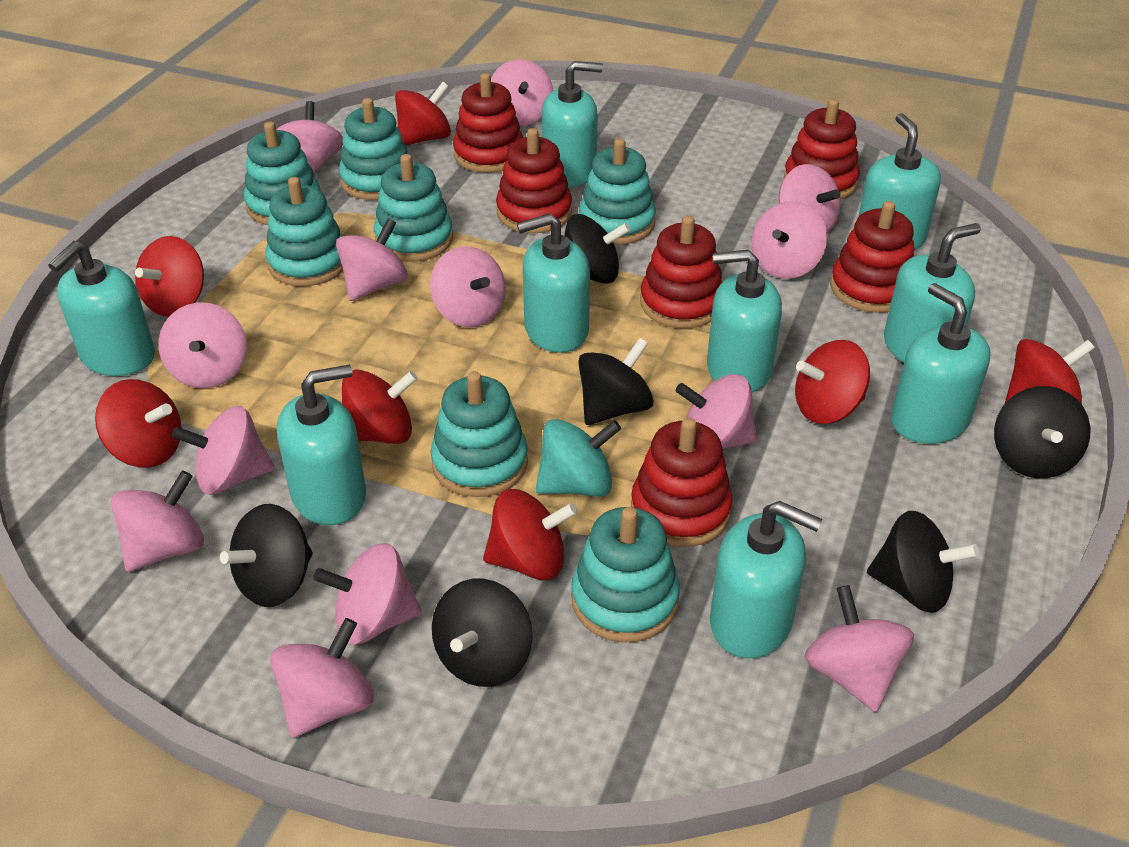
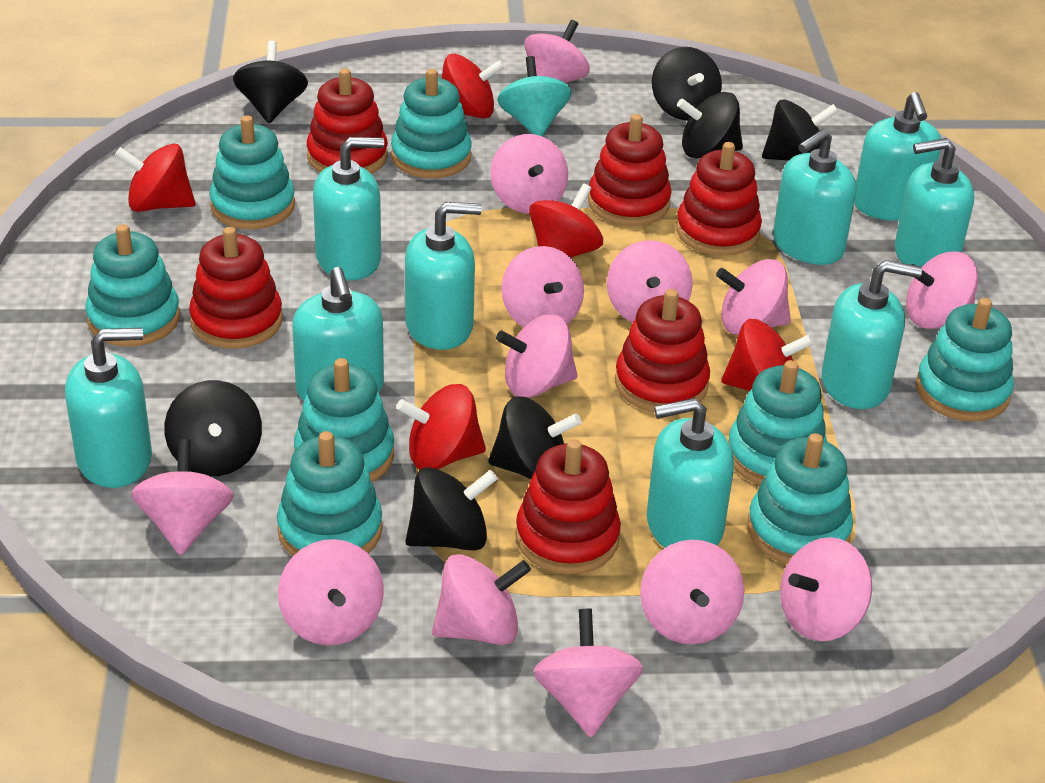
black spinning top: 6 -> 7
red spinning top: 7 -> 5
turquoise stacking toy: 7 -> 8

